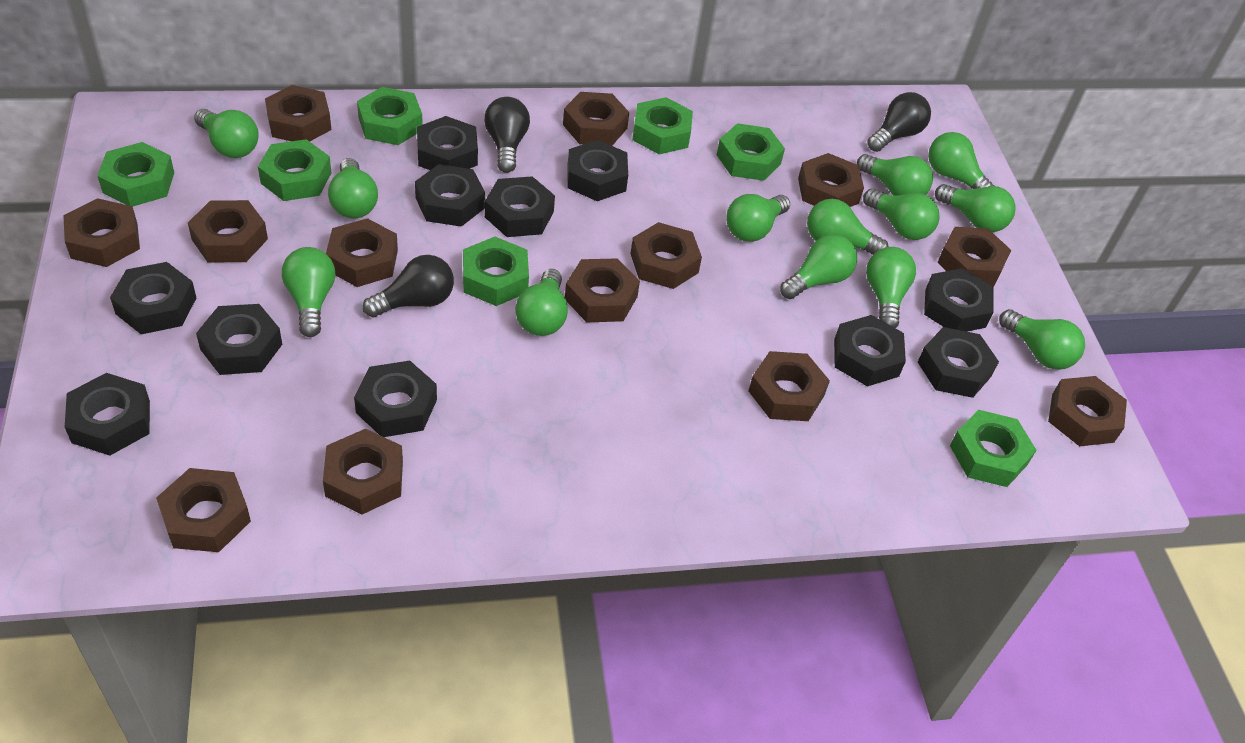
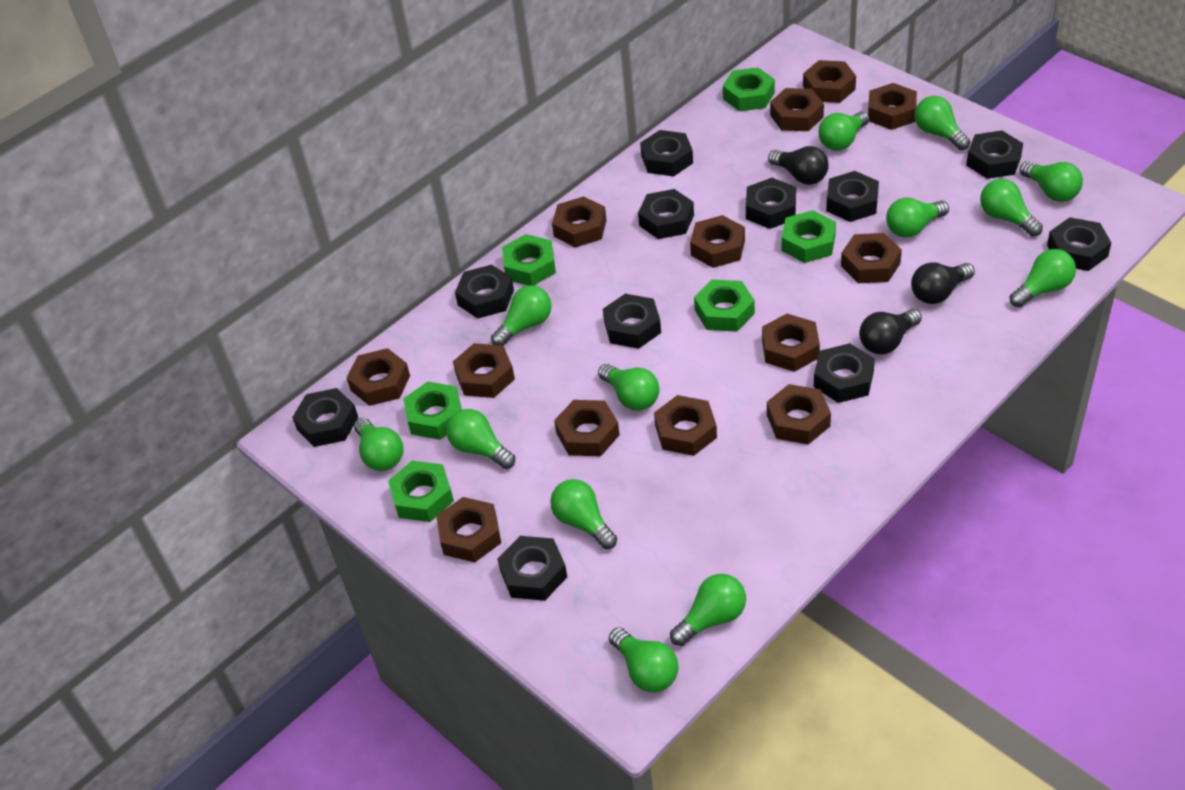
green nut: 7 -> 6

